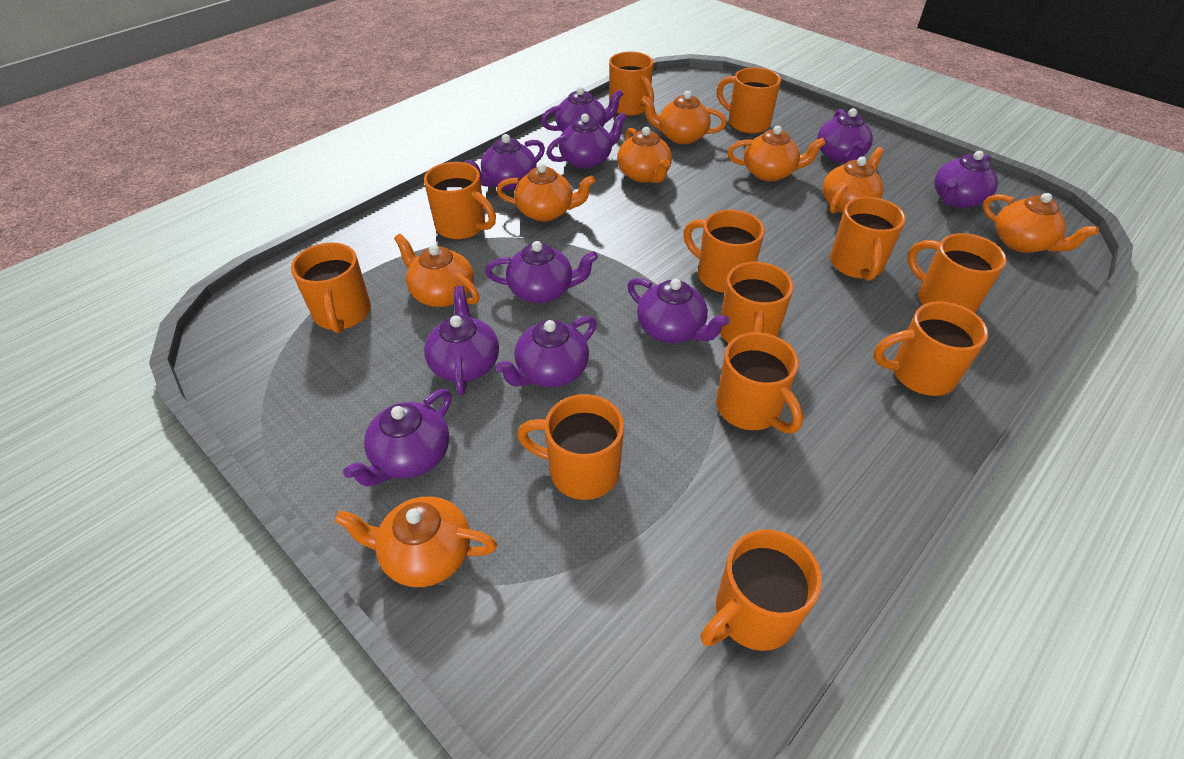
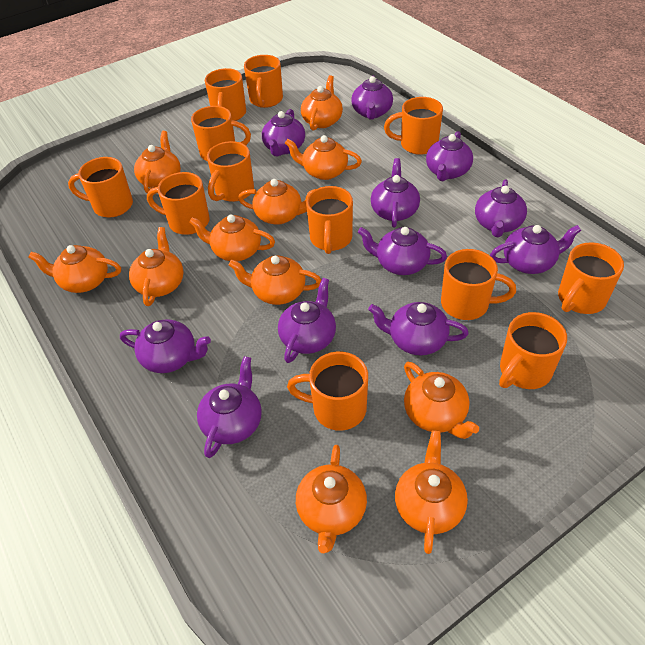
orange teapot: 8 -> 11
purple teapot: 10 -> 11

